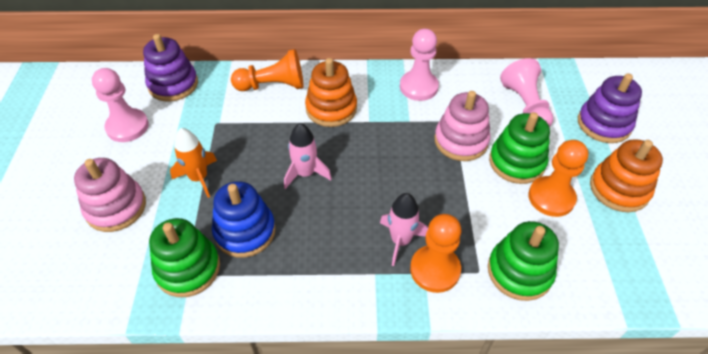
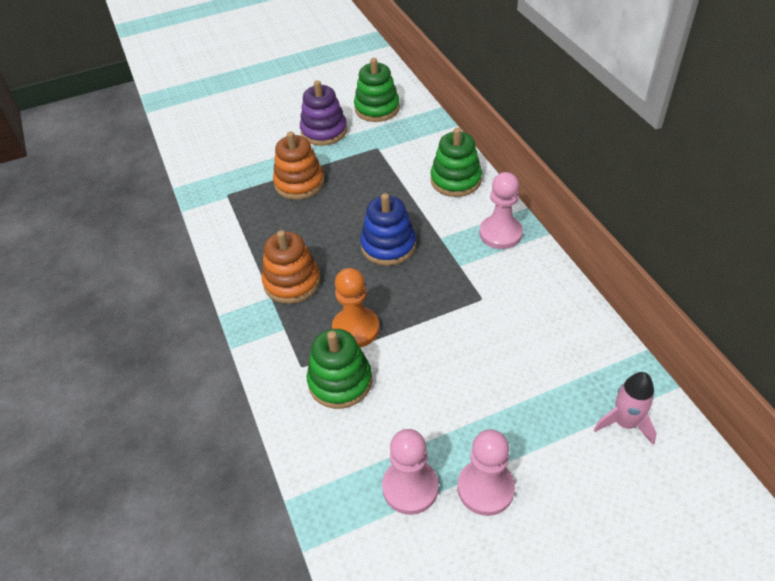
orange pawn: 3 -> 1
orange rocket: 1 -> 0
pink rocket: 2 -> 1
pink stacking toy: 2 -> 0
purple stacking toy: 2 -> 1

